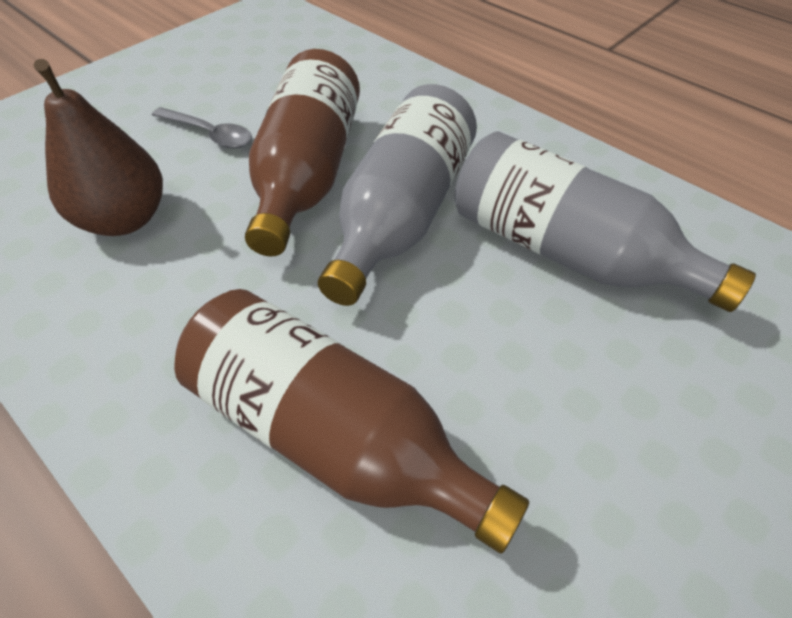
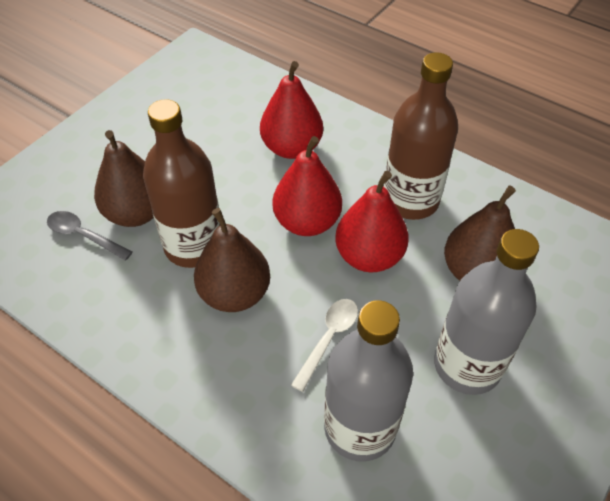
brown pear: 1 -> 3
red pear: 0 -> 3
white spoon: 0 -> 1

